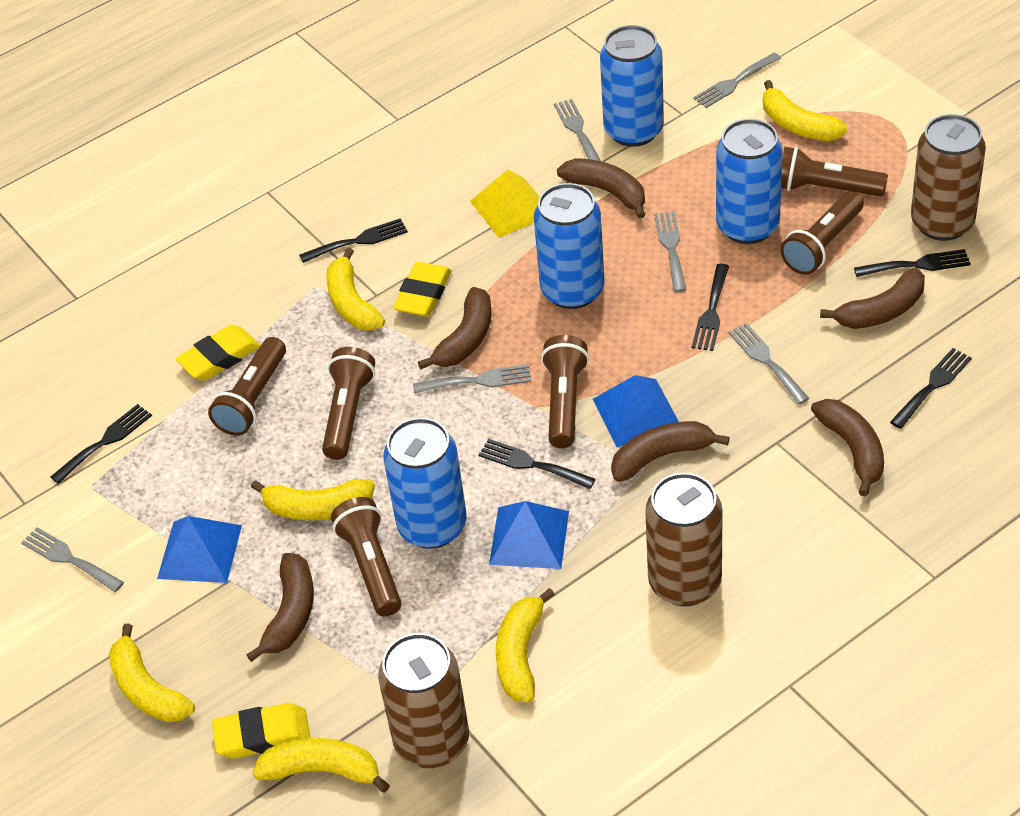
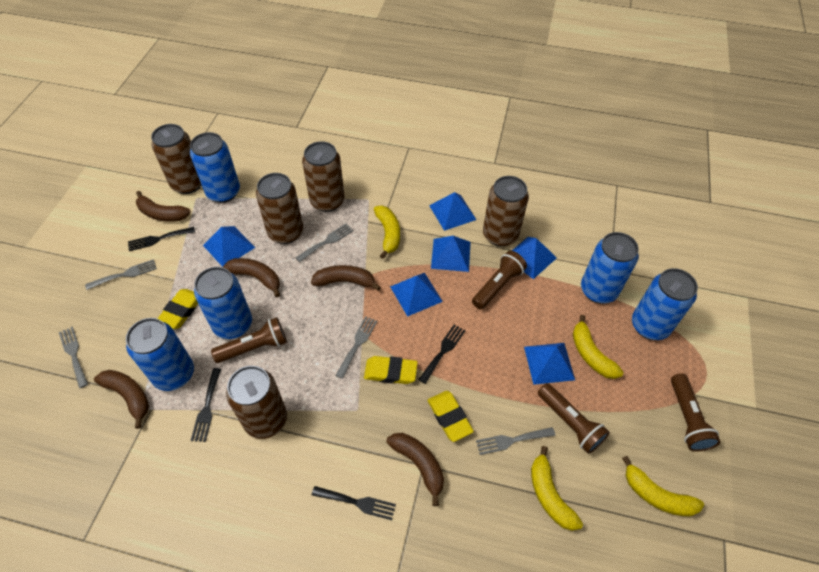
black fork: 6 -> 4
blue can: 4 -> 5
blue pyramid: 3 -> 6
brown banana: 6 -> 5
brown can: 3 -> 5
brown flashlight: 6 -> 4
grey fork: 6 -> 5
yellow banana: 6 -> 4
yellow pyramid: 1 -> 0

